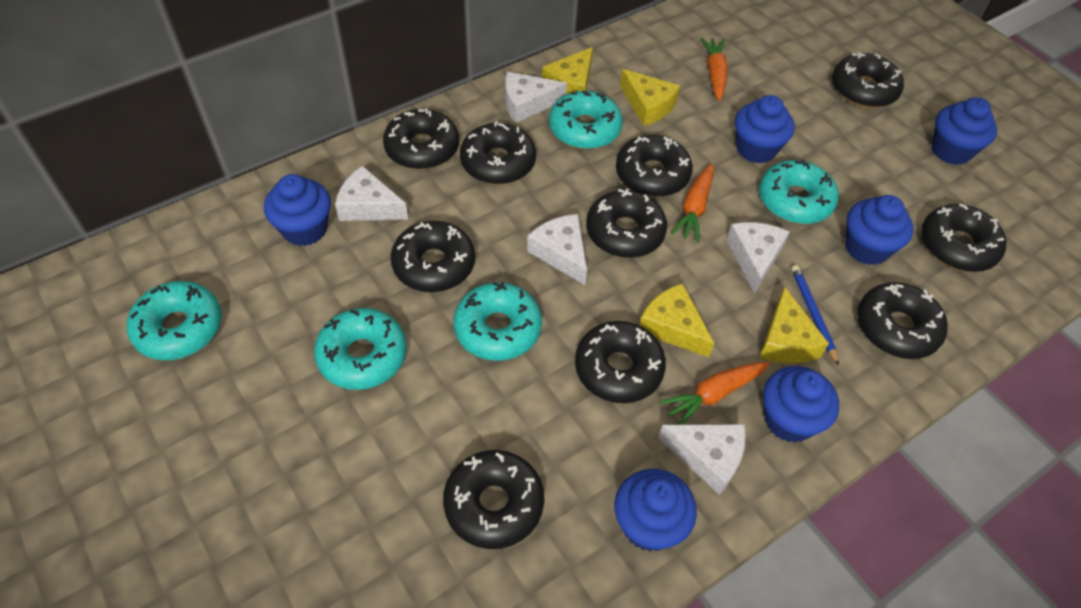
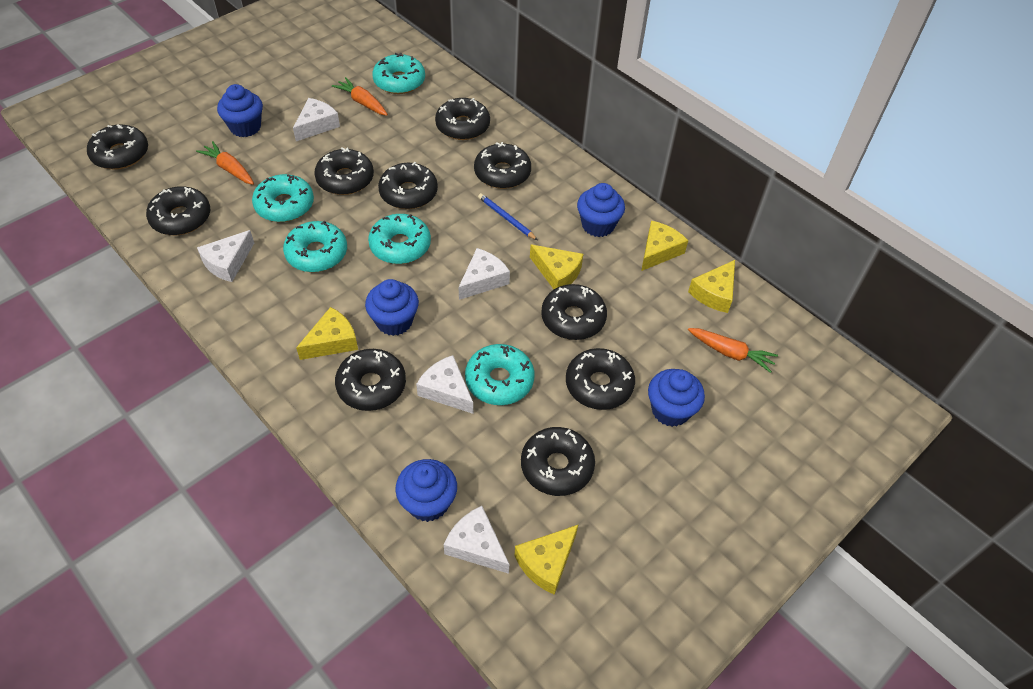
blue cupcake: 6 -> 5
yellow cheese: 4 -> 5

